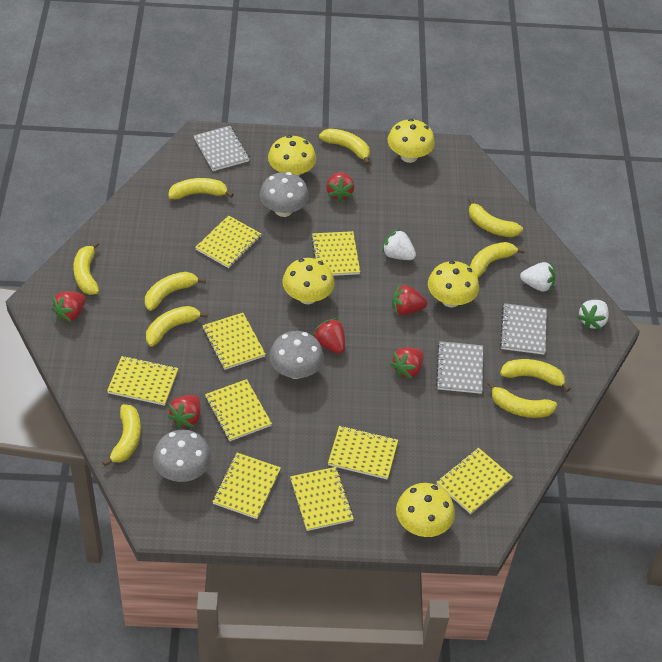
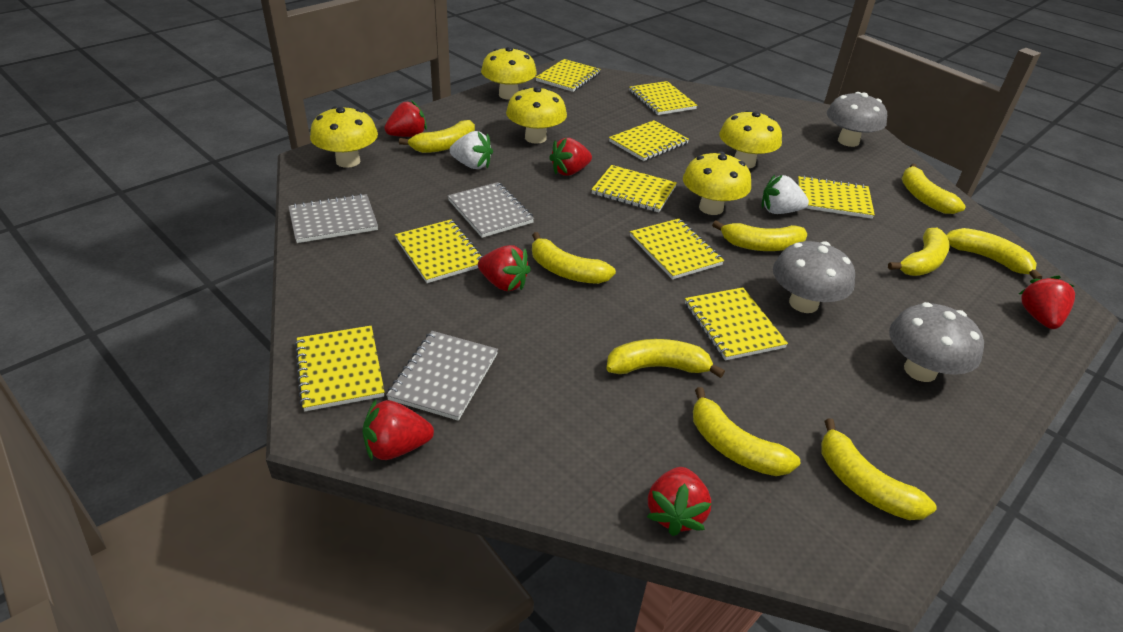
white strawberry: 3 -> 2
yellow banana: 10 -> 9

